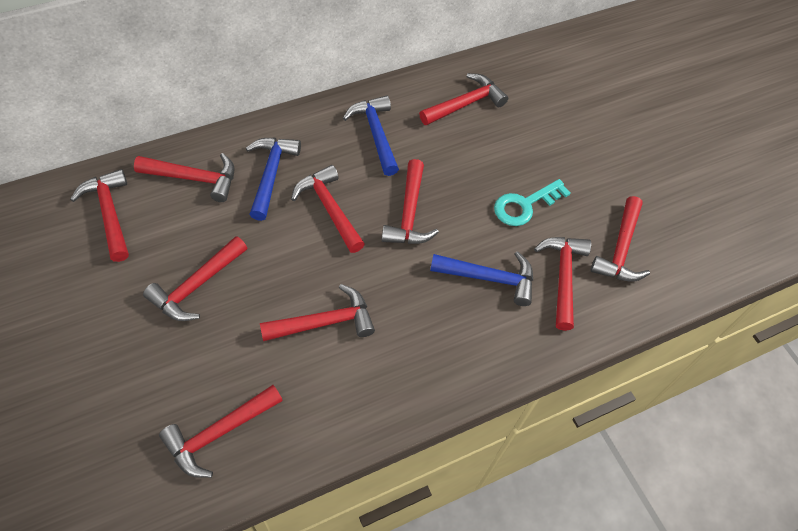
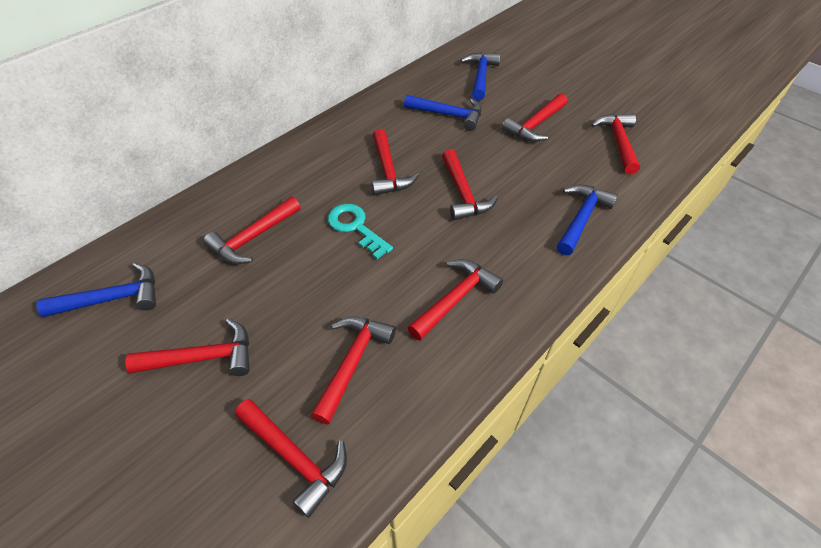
blue hammer: 3 -> 4
red hammer: 10 -> 9

